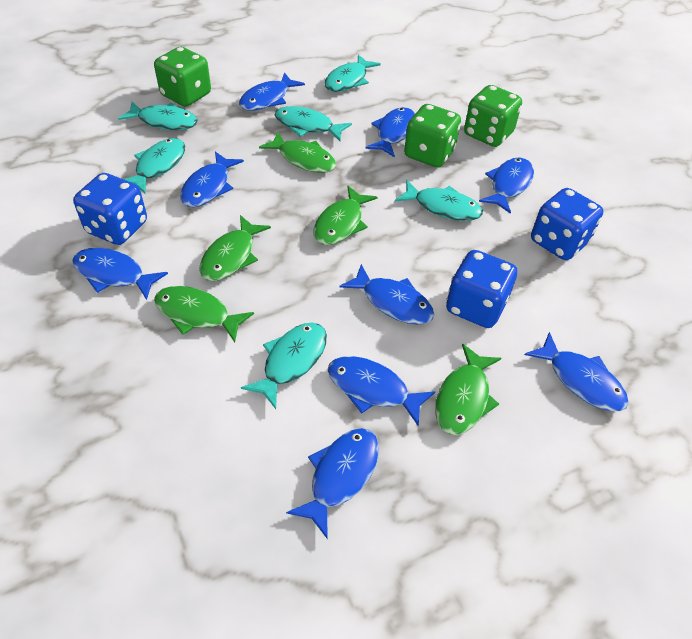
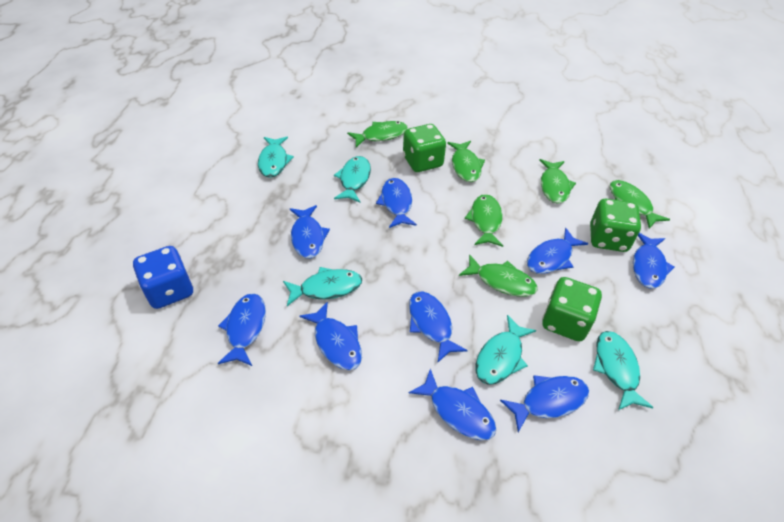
blue dice: 3 -> 1
green fish: 5 -> 6
turquoise fish: 6 -> 5

